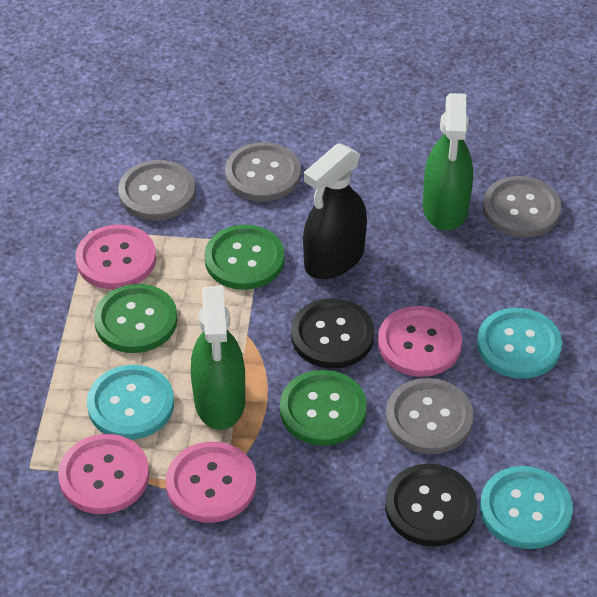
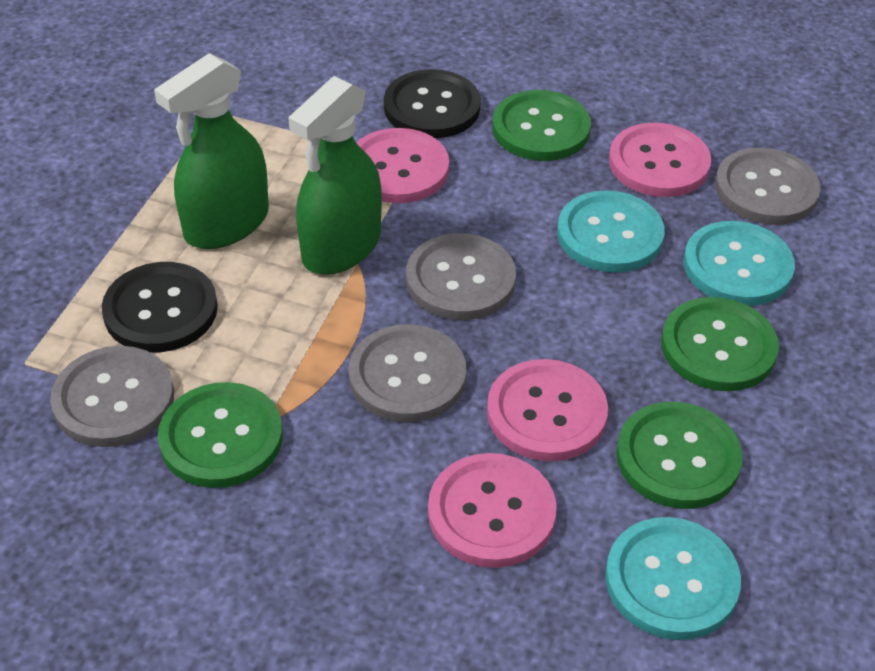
black spray bottle: 1 -> 0
green button: 3 -> 4

